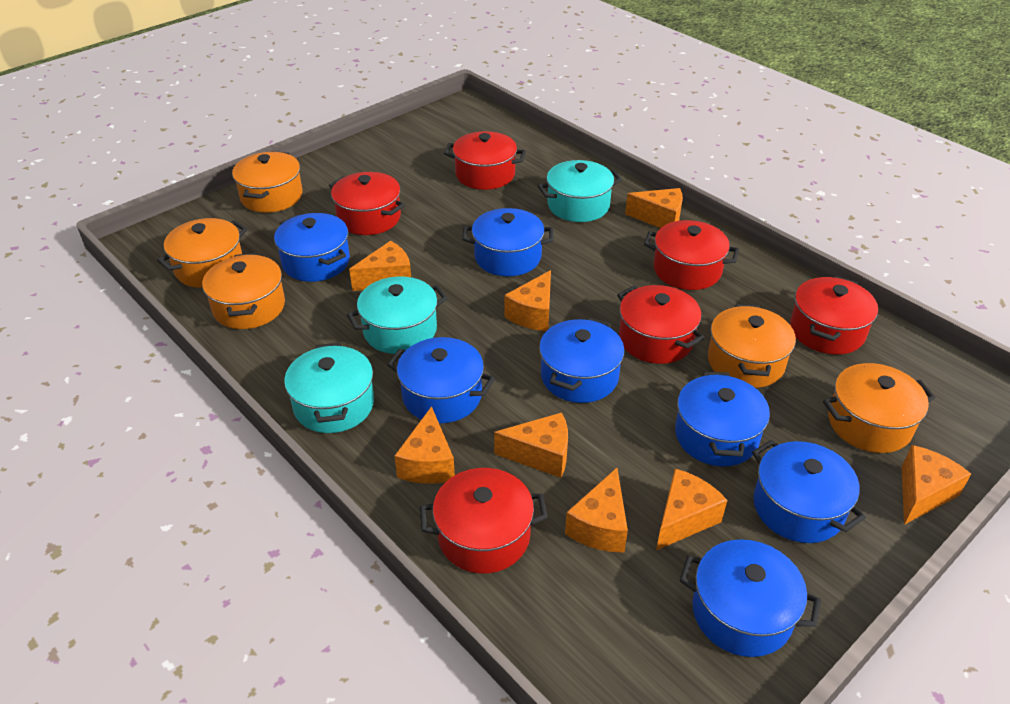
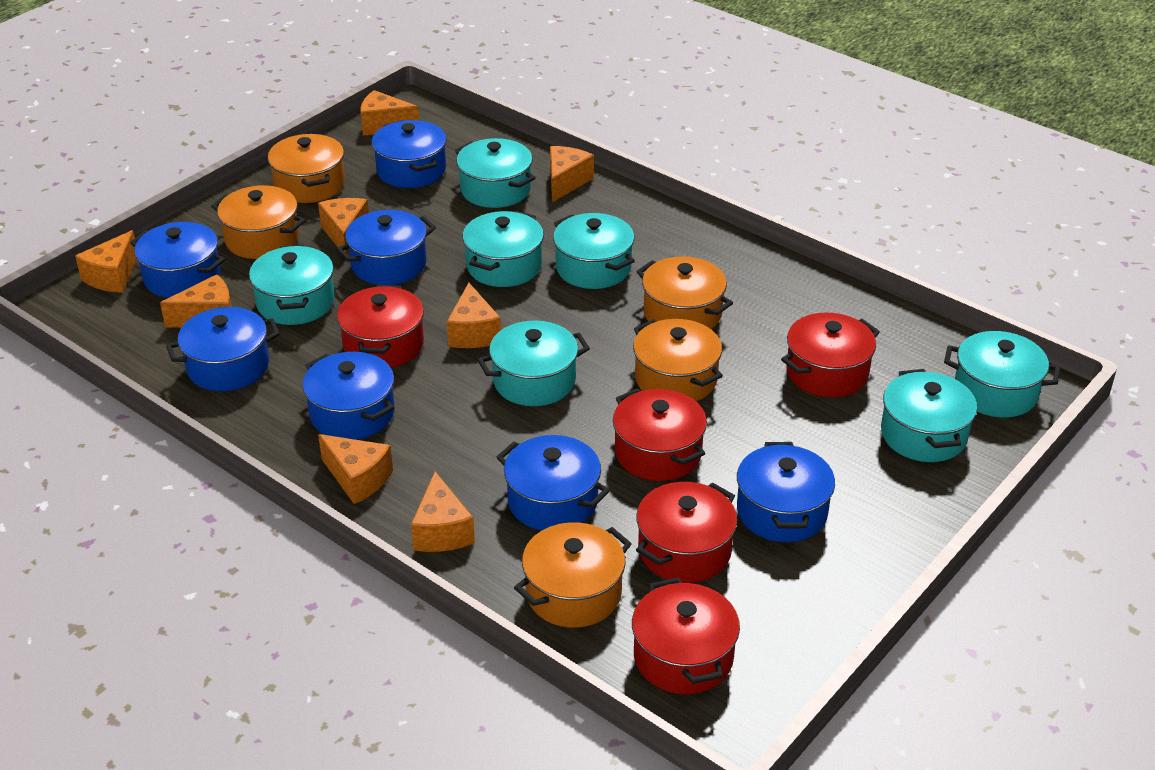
red pot: 6 -> 5
turquoise pot: 3 -> 7

